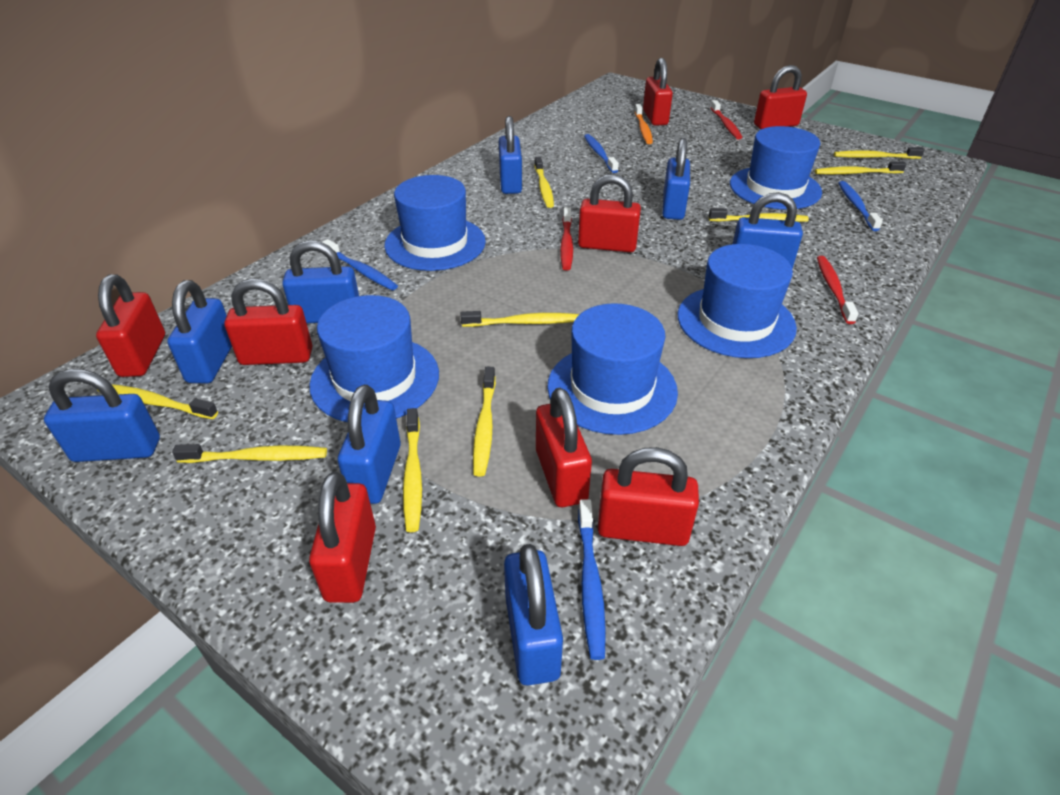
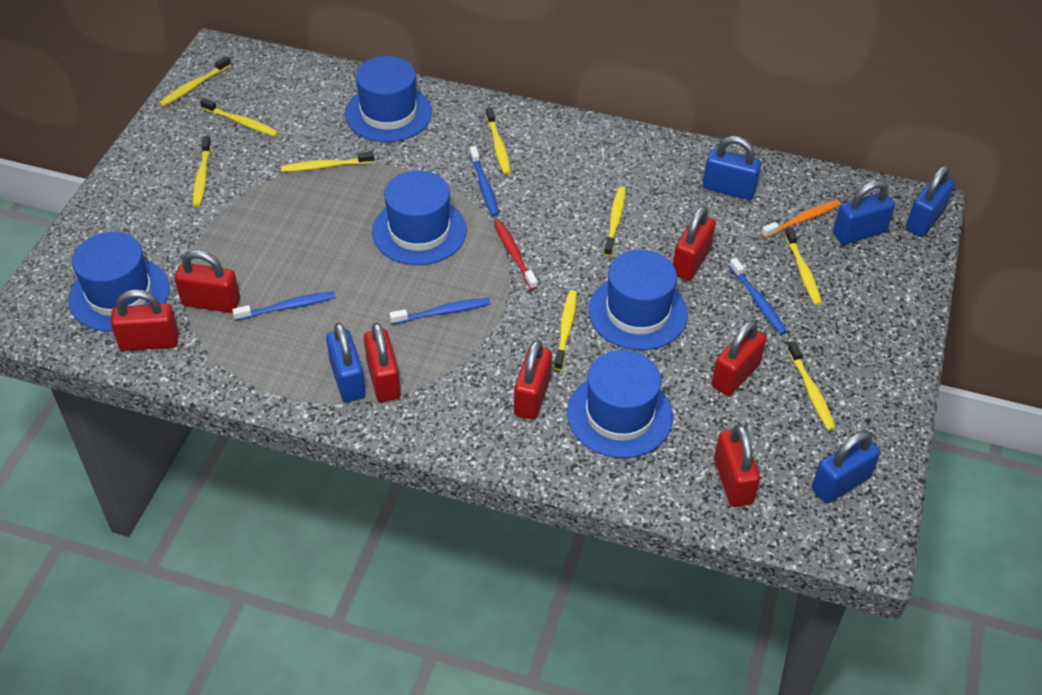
blue padlock: 8 -> 5
red padlock: 8 -> 7
red toothbrush: 3 -> 1

